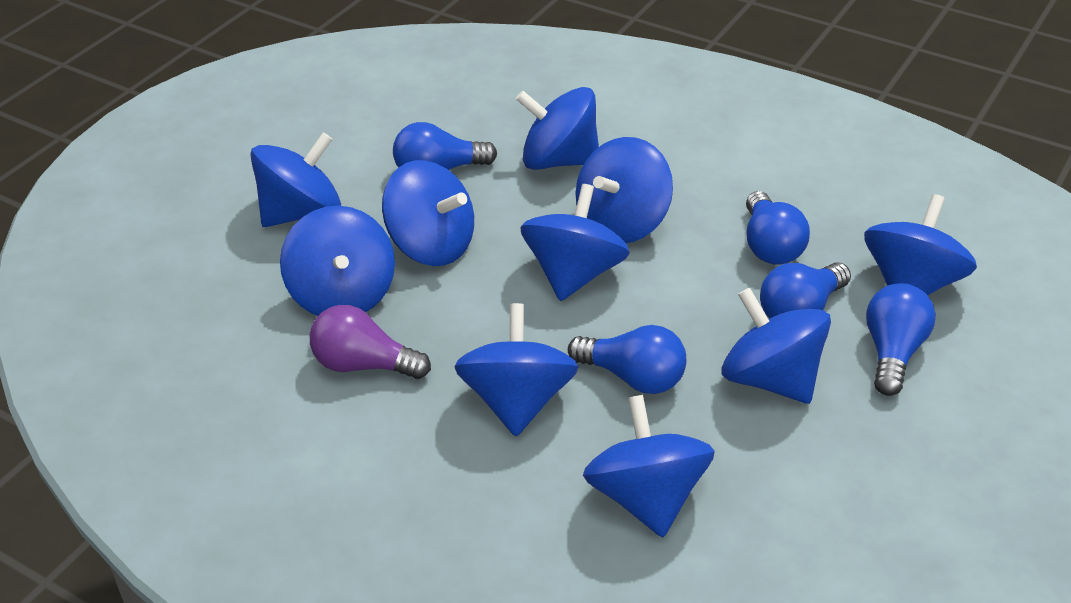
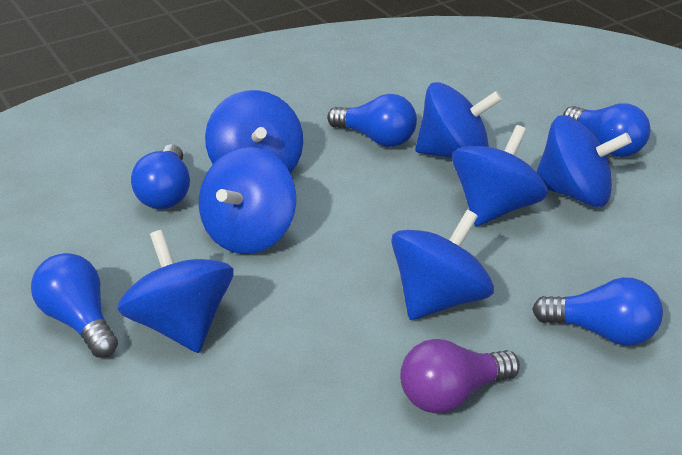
blue spinning top: 10 -> 7

